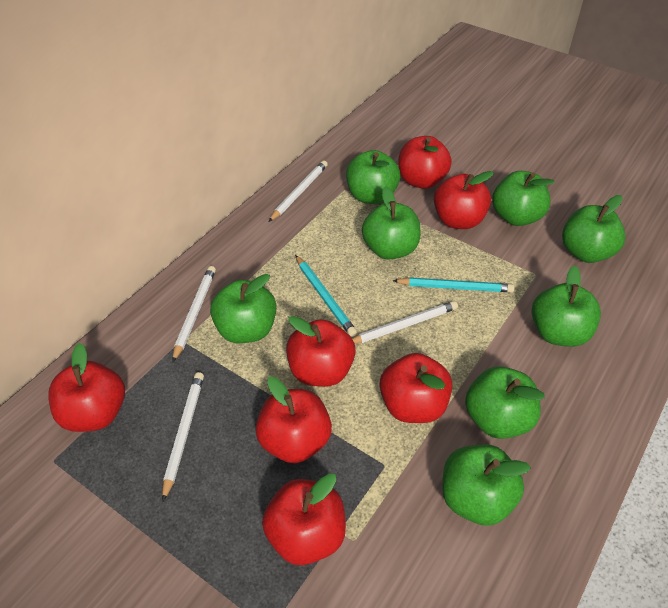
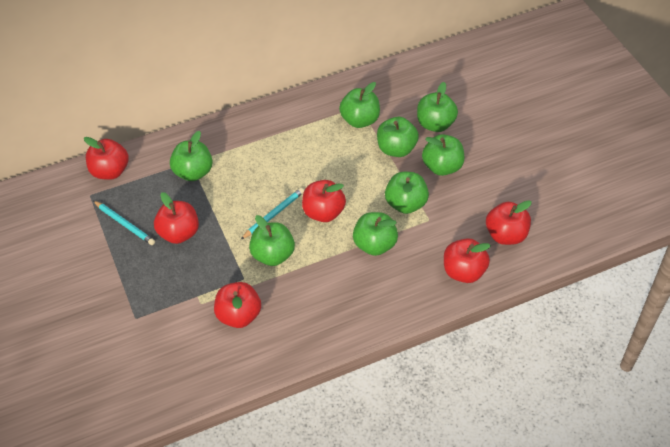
red apple: 7 -> 6
white pencil: 4 -> 0

